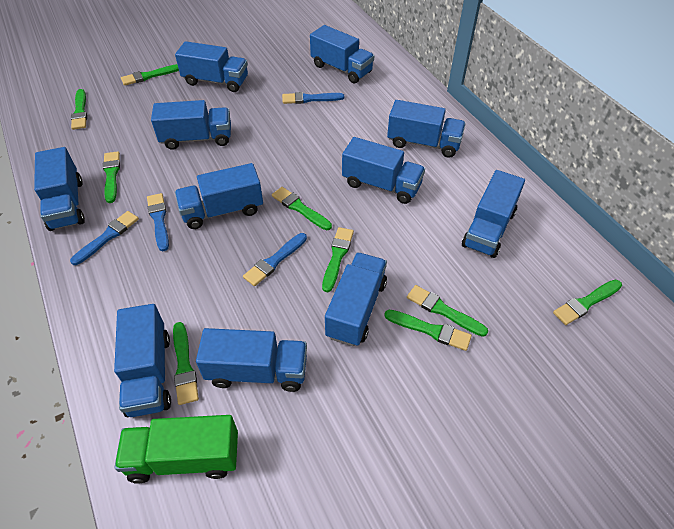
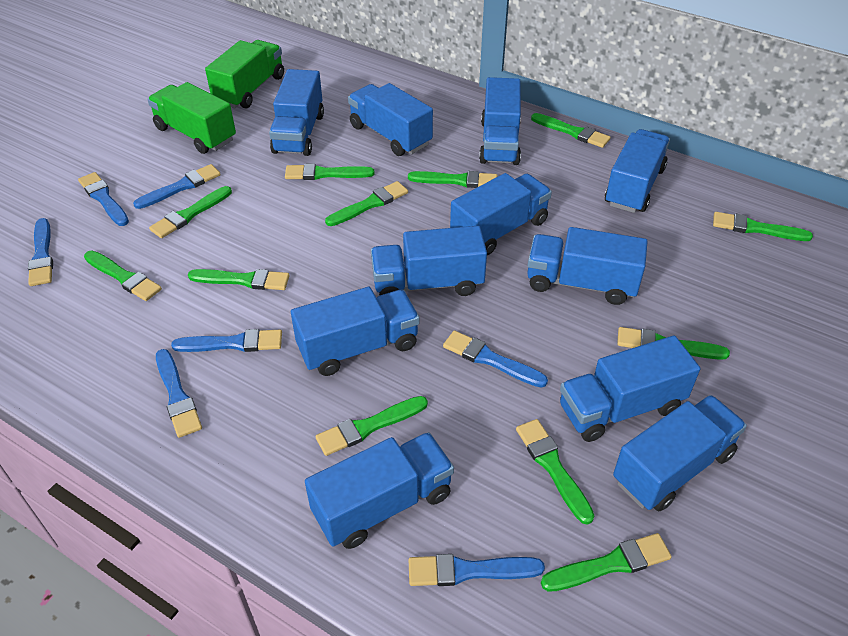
blue brush: 4 -> 7
green brush: 9 -> 12
green truck: 1 -> 2

